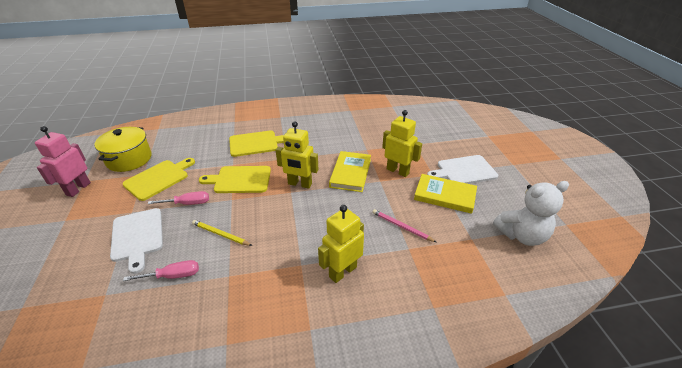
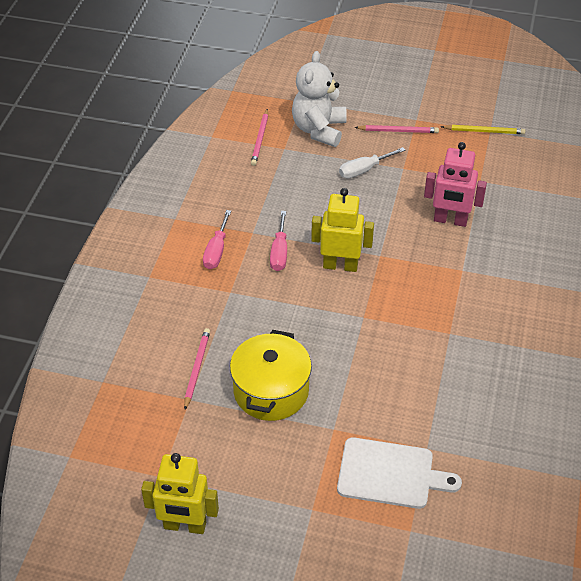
pink pencil: 1 -> 3
white cutting board: 2 -> 1
white screwdriver: 0 -> 1
yellow book: 2 -> 0
yellow cutting board: 3 -> 0
yellow robot: 3 -> 2

